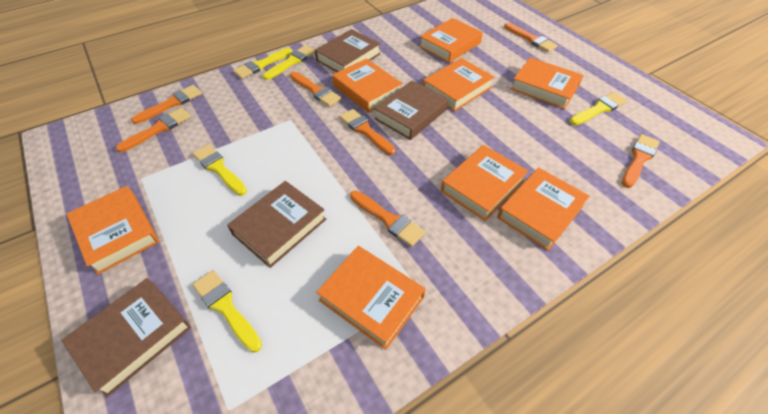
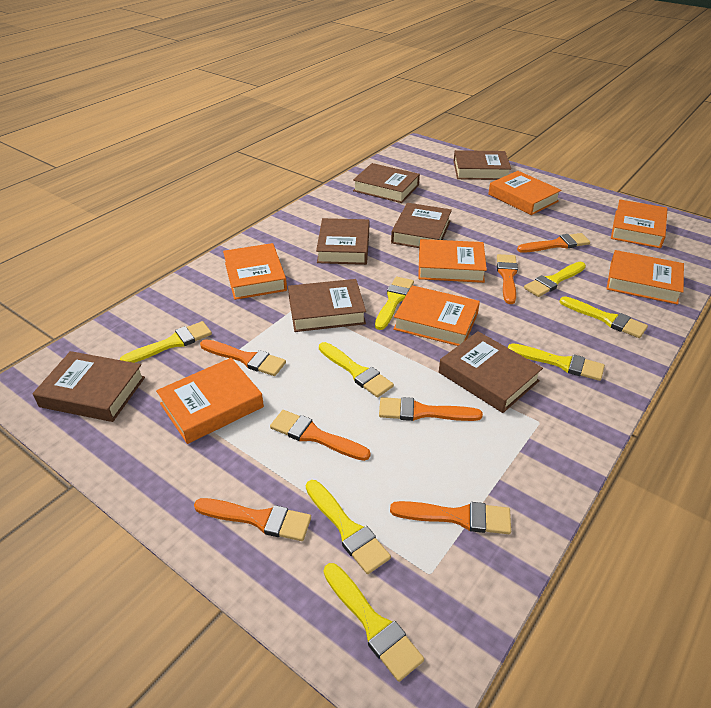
brown book: 4 -> 7
orange book: 8 -> 7
yellow brush: 5 -> 8

